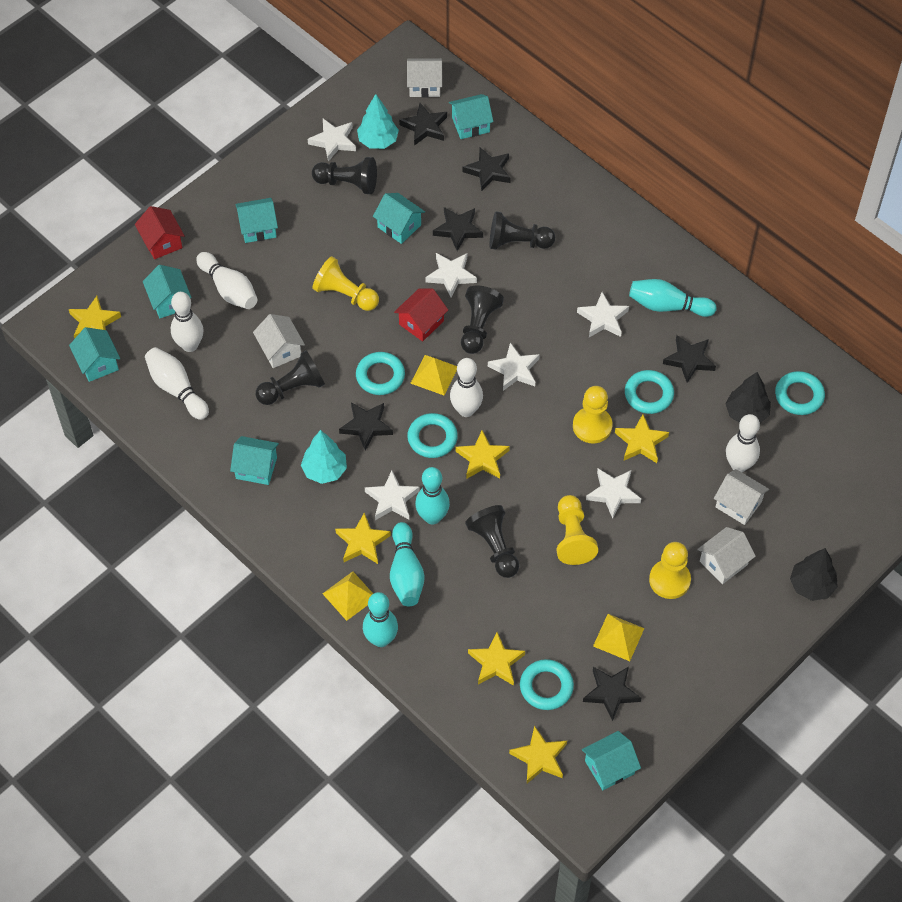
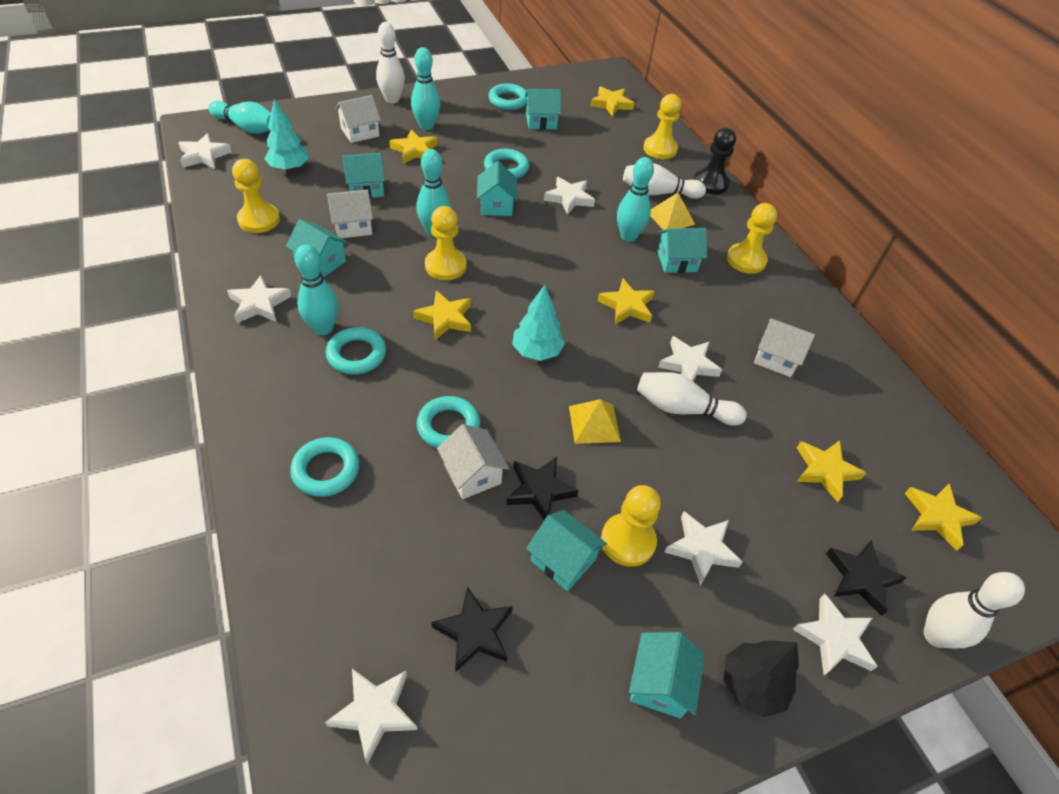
black pawn: 5 -> 1
black star: 6 -> 3
black tree: 2 -> 1
red house: 2 -> 0
turquoise bowling pin: 4 -> 5
white bowling pin: 5 -> 4
white star: 6 -> 7
yellow pawn: 4 -> 5
yellow pyramid: 3 -> 2

